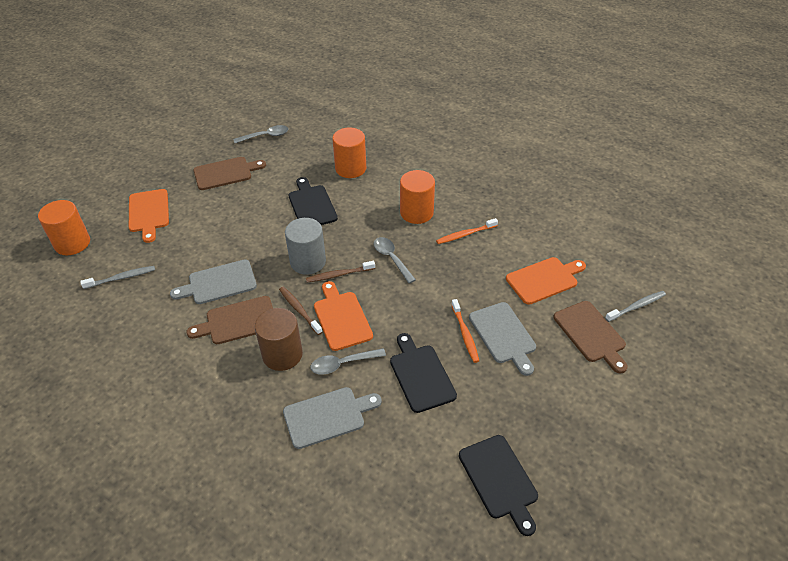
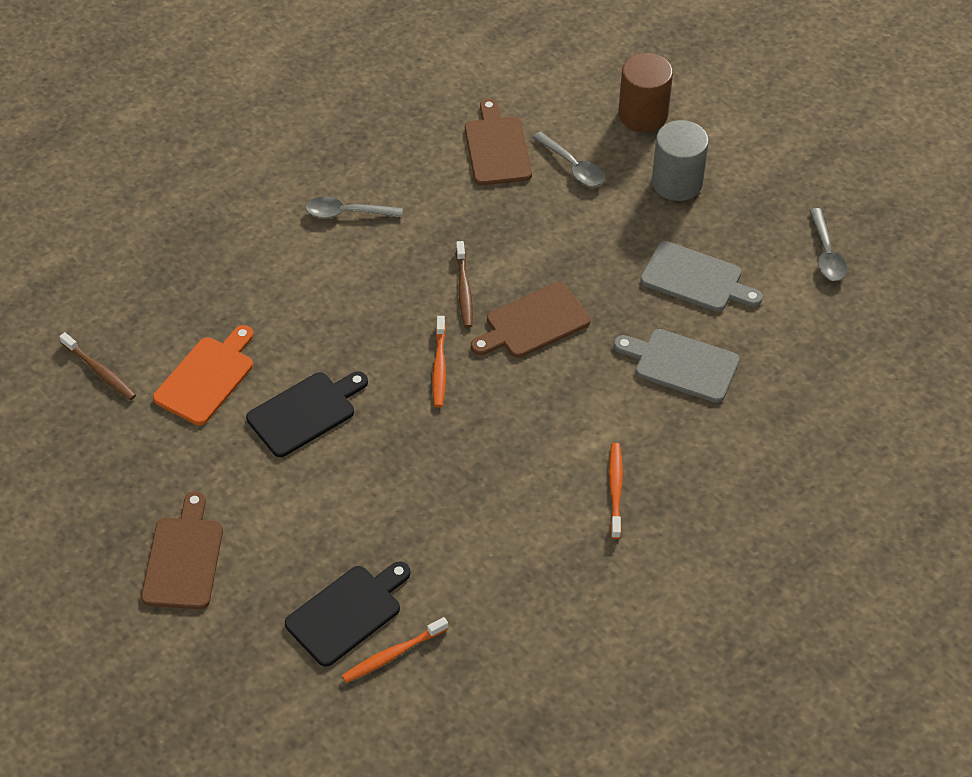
black cutting board: 3 -> 2
grey cutting board: 3 -> 2
grey toothbrush: 2 -> 0
orange cutting board: 3 -> 1
orange cylinder: 3 -> 0
orange toothbrush: 2 -> 3

